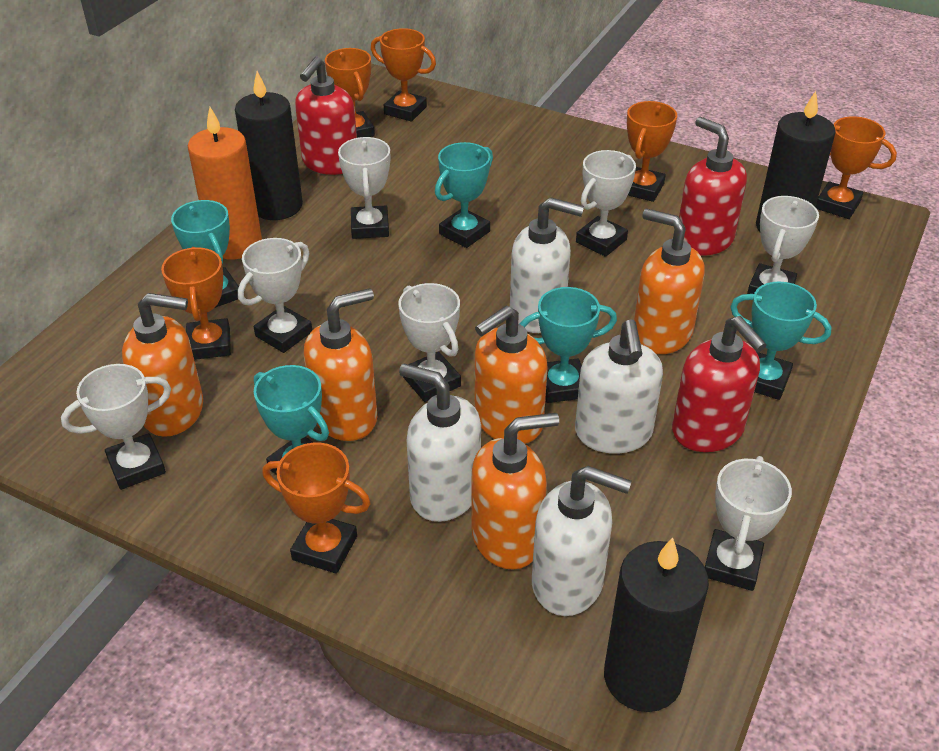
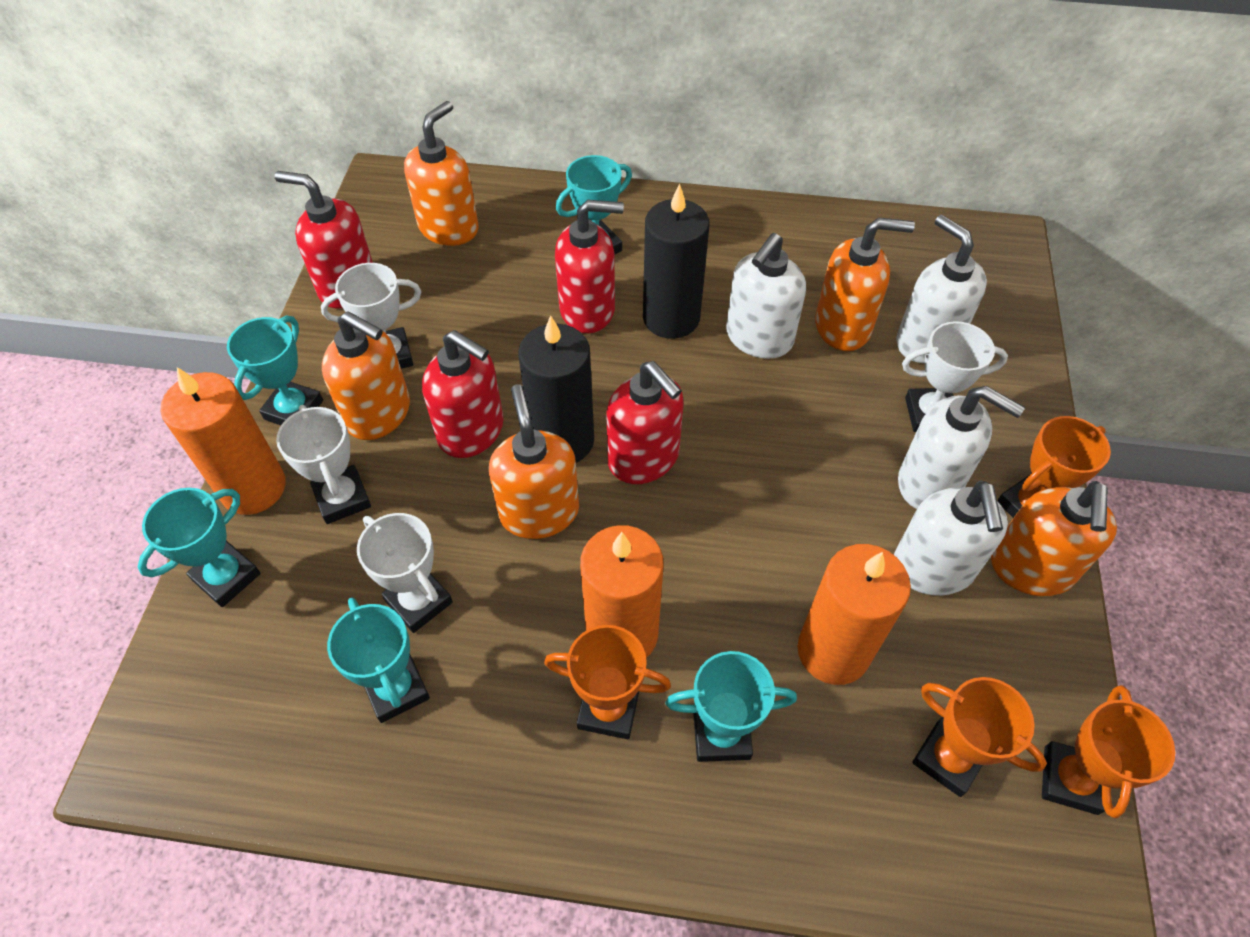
black candle: 3 -> 2
orange candle: 1 -> 3
orange trophy: 6 -> 4
red soap dispenser: 3 -> 4
white trophy: 7 -> 4

